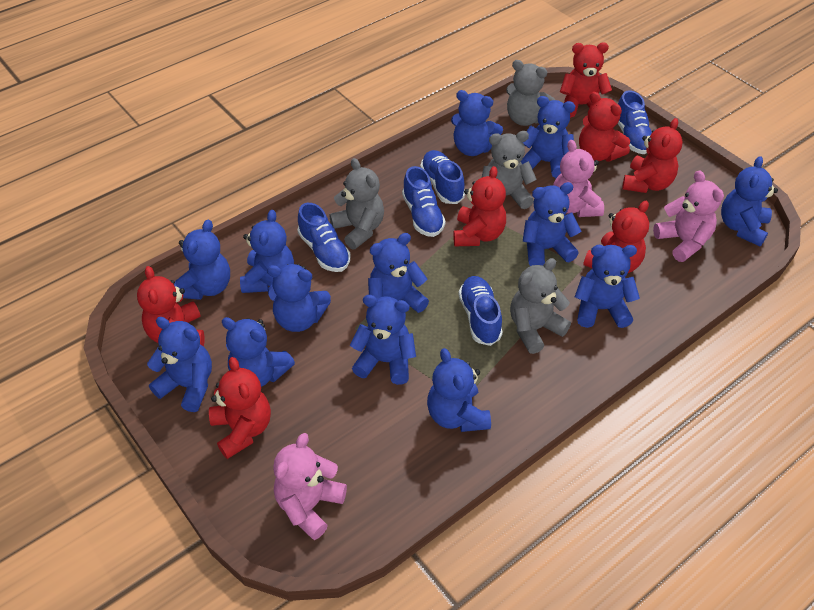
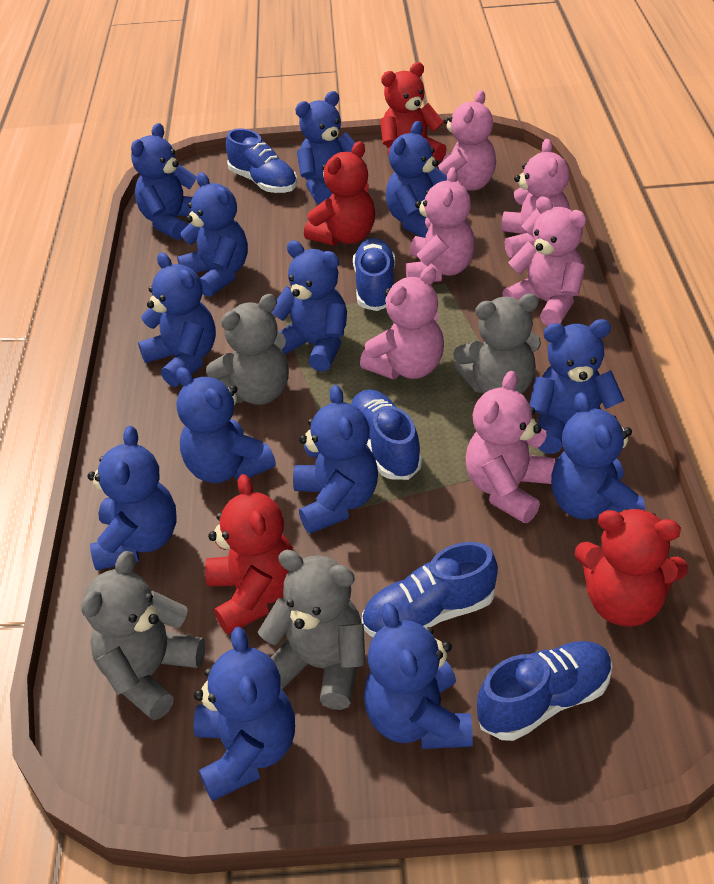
pink teddy bear: 3 -> 6
red teddy bear: 7 -> 4

